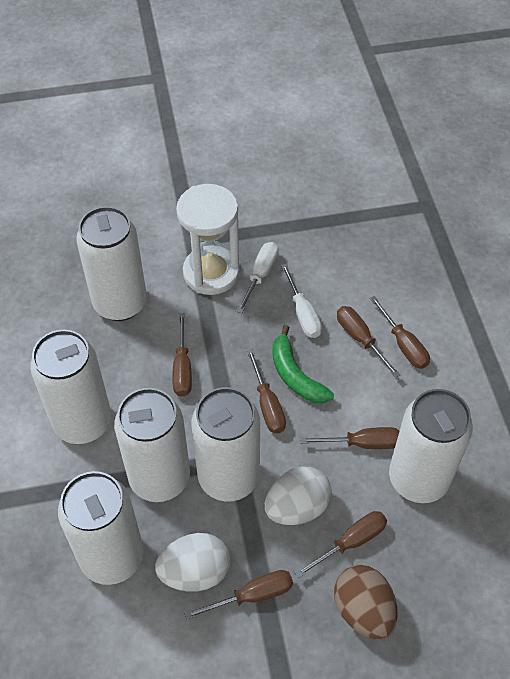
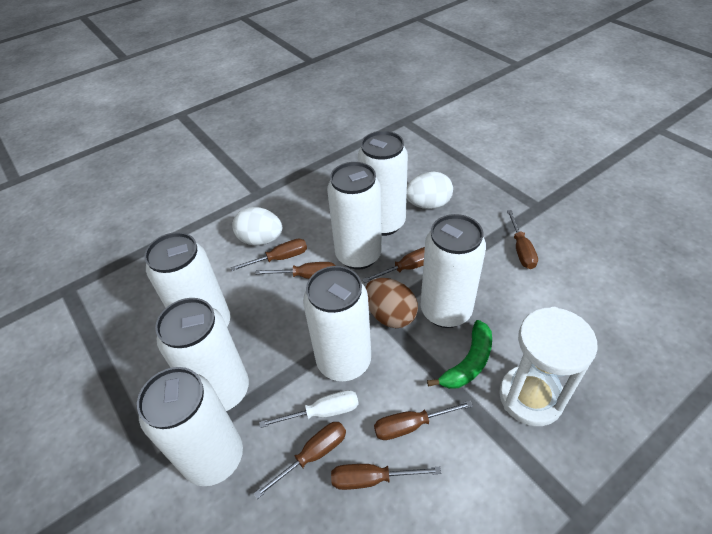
white can: 6 -> 7
white screwdriver: 2 -> 1

